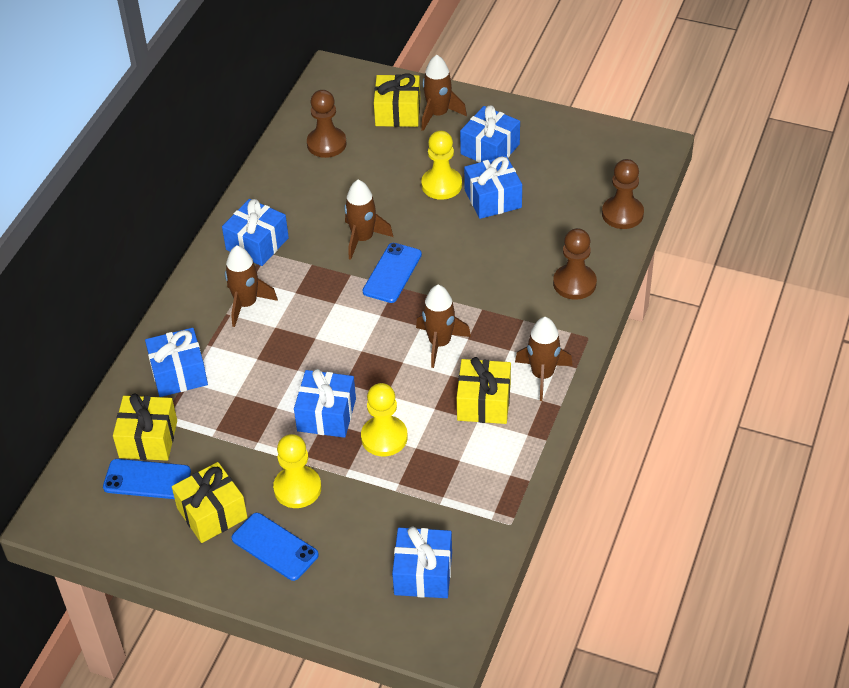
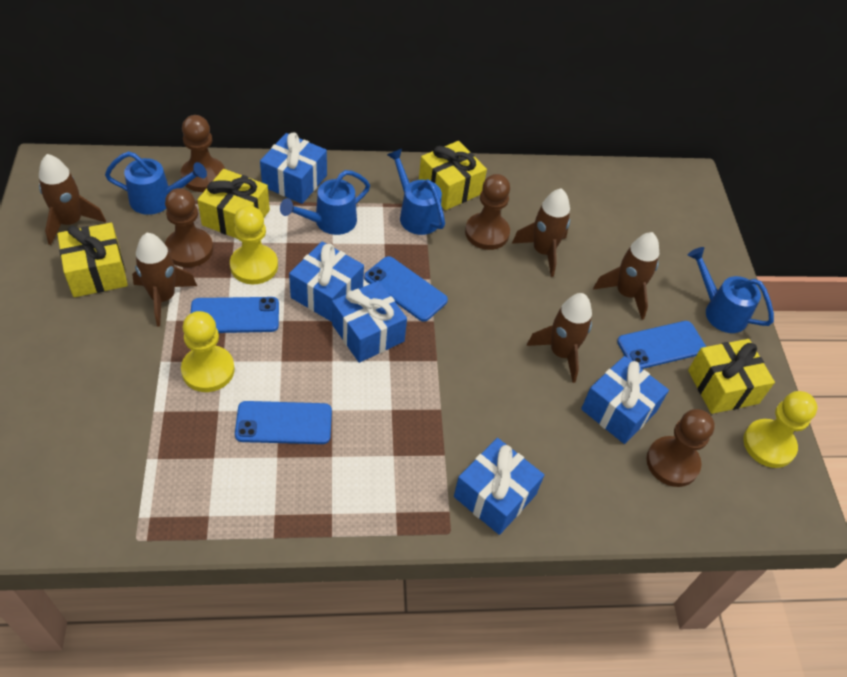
blue gift: 6 -> 5
blue phone: 3 -> 4
blue watering can: 0 -> 4
brown pawn: 3 -> 4

